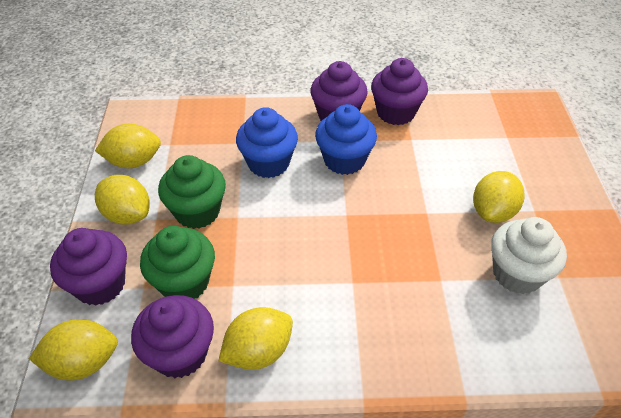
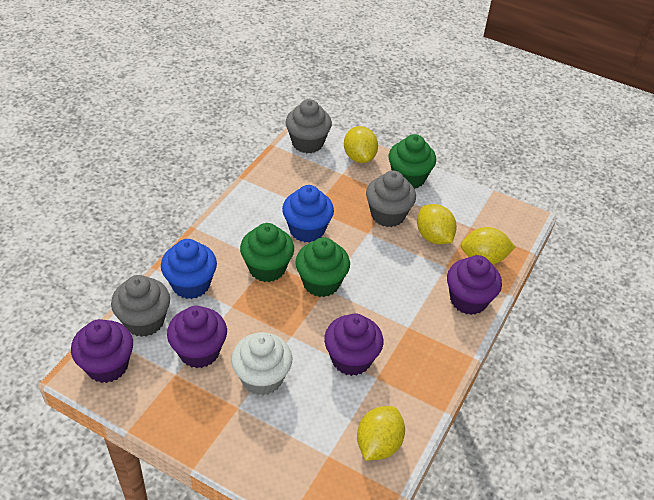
green cupcake: 2 -> 3
grey cupcake: 0 -> 3
yellow lemon: 5 -> 4

